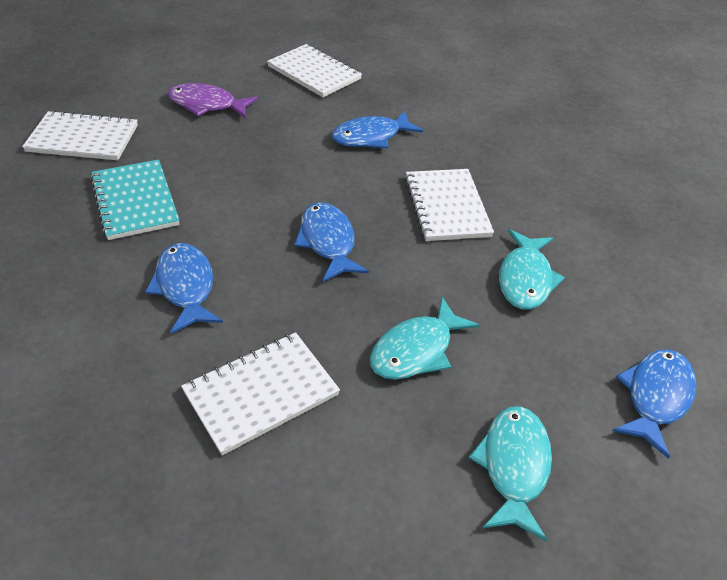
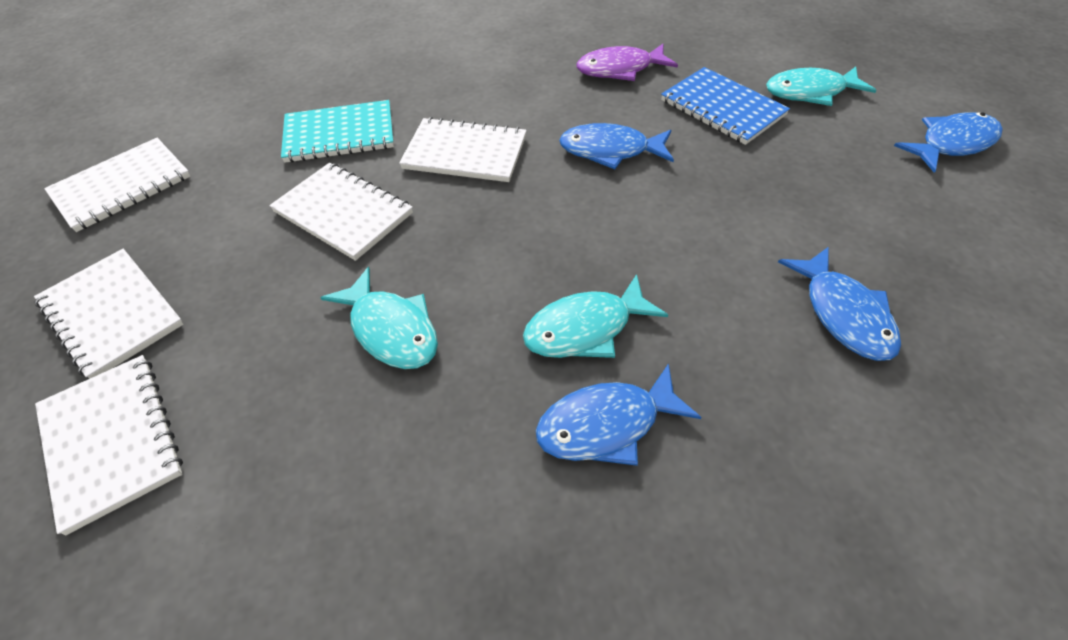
blue notebook: 0 -> 1
white notebook: 4 -> 5

